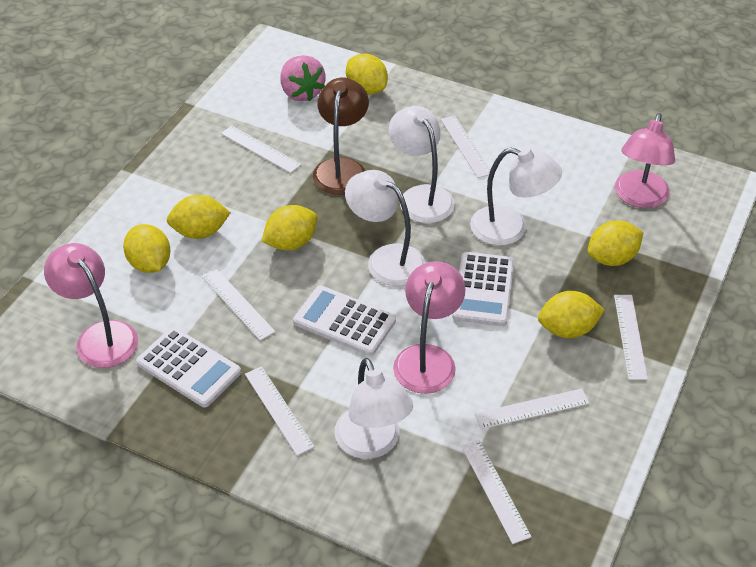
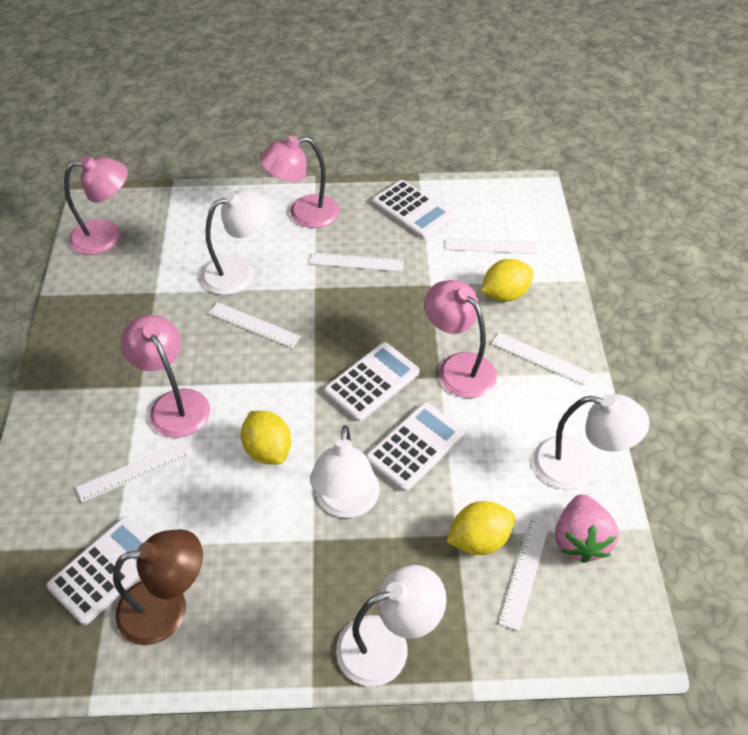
pink lamp: 3 -> 4
white calculator: 3 -> 4
white ruler: 7 -> 6
yellow lemon: 6 -> 3

